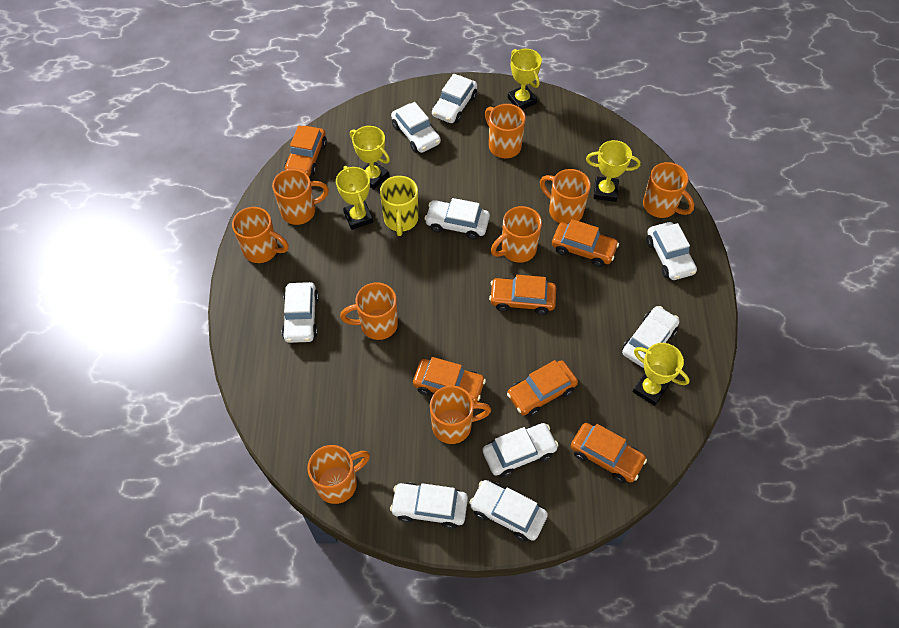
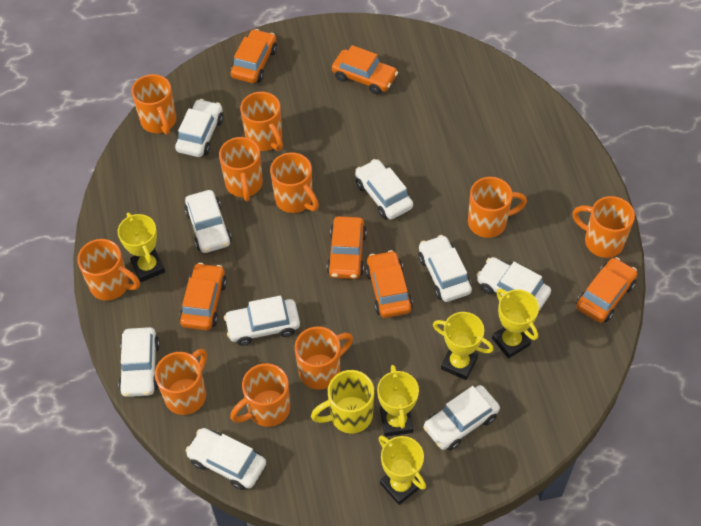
orange mug: 9 -> 10

